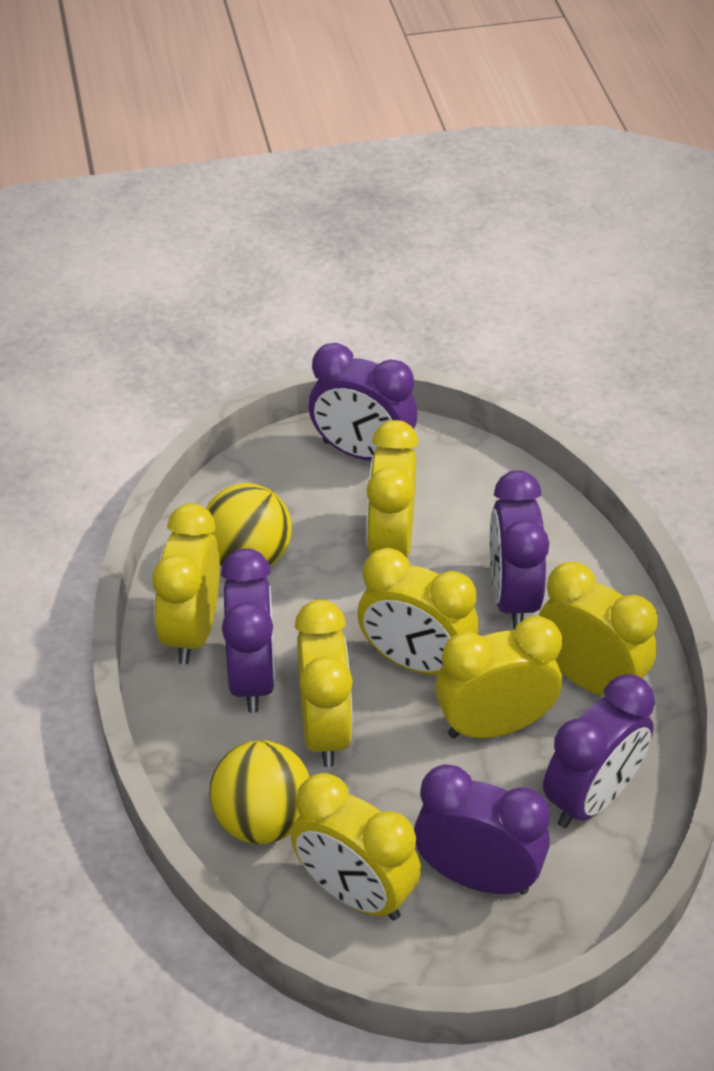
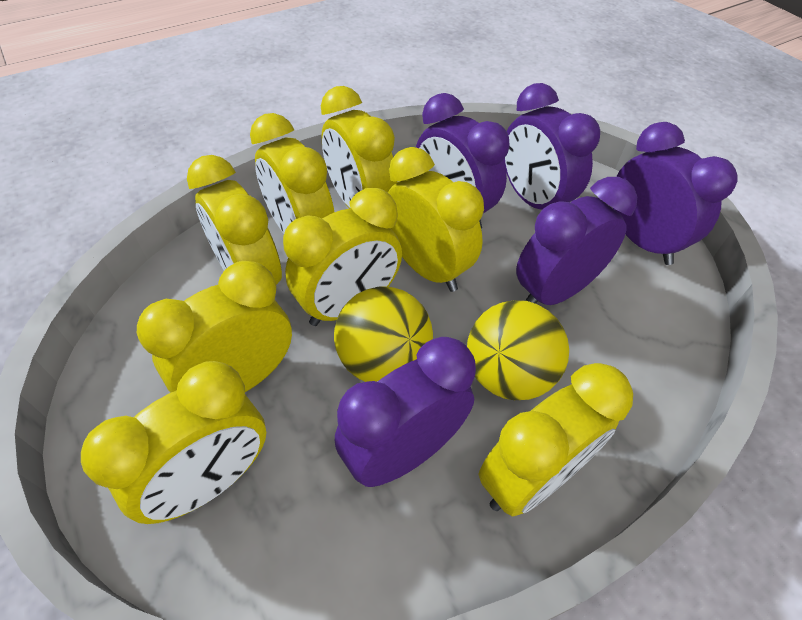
yellow clock: 7 -> 8

